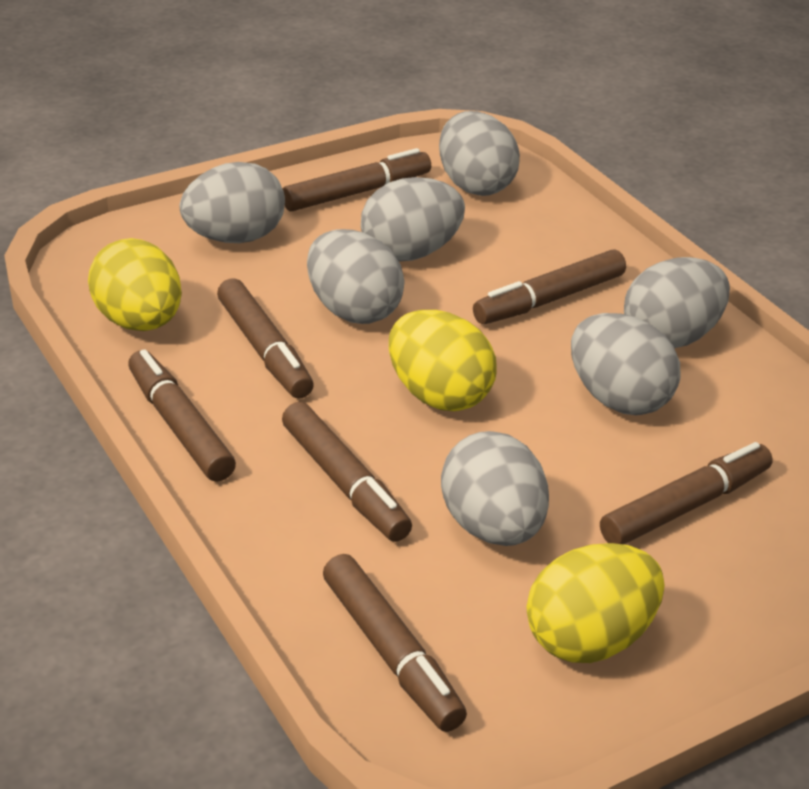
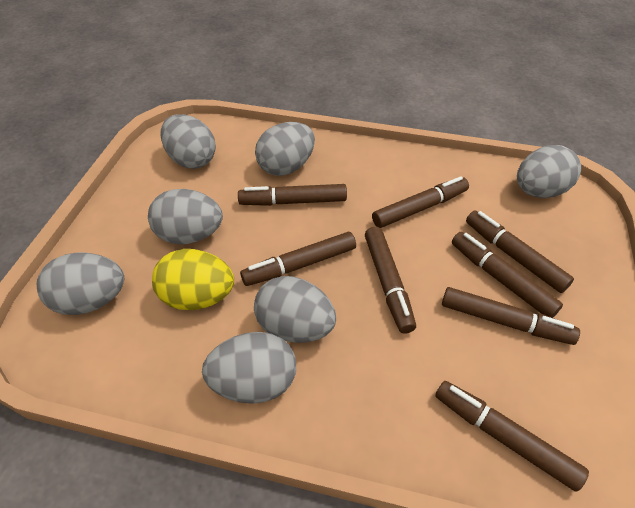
brown marker: 7 -> 8
yellow egg: 3 -> 1

